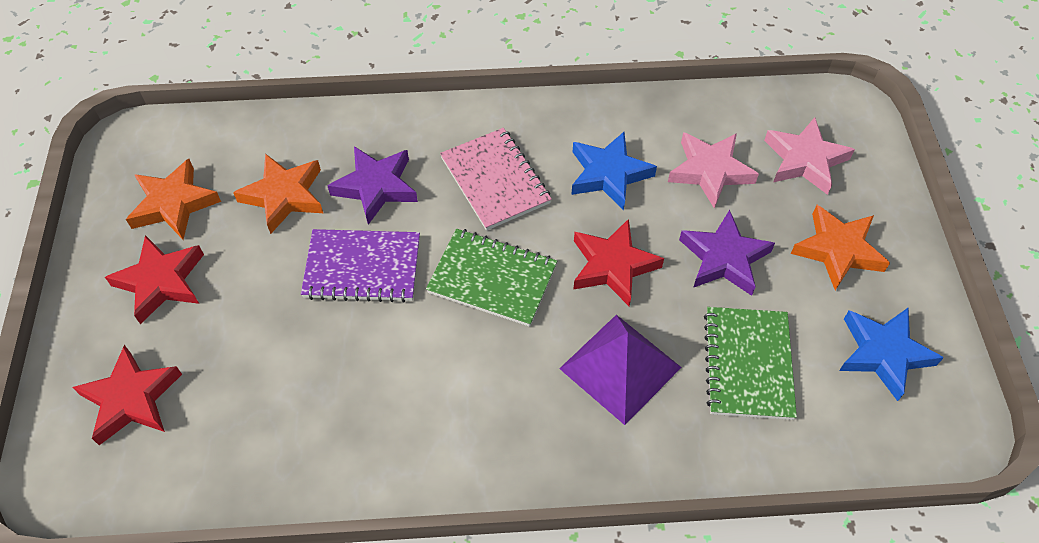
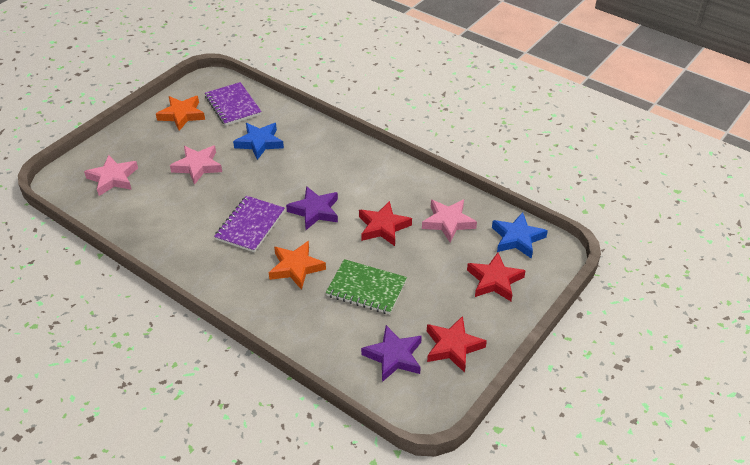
green notebook: 2 -> 1
orange star: 3 -> 2
pink notebook: 1 -> 0
pink star: 2 -> 3
purple notebook: 1 -> 2
purple pyramid: 1 -> 0

